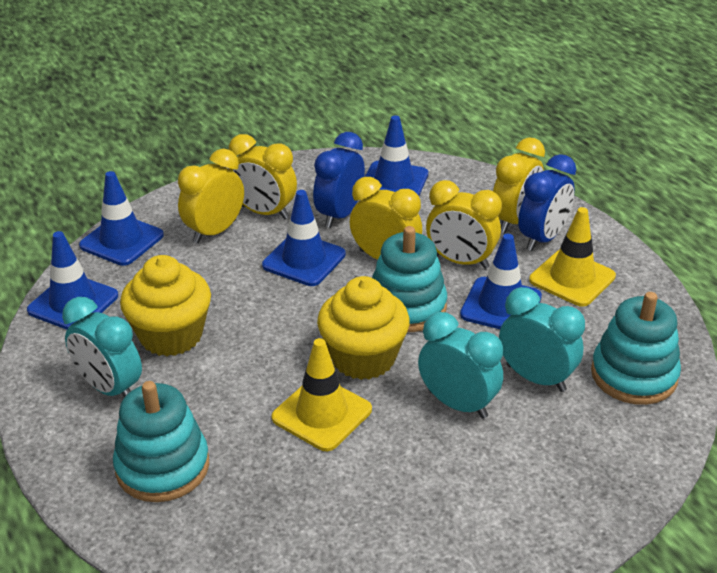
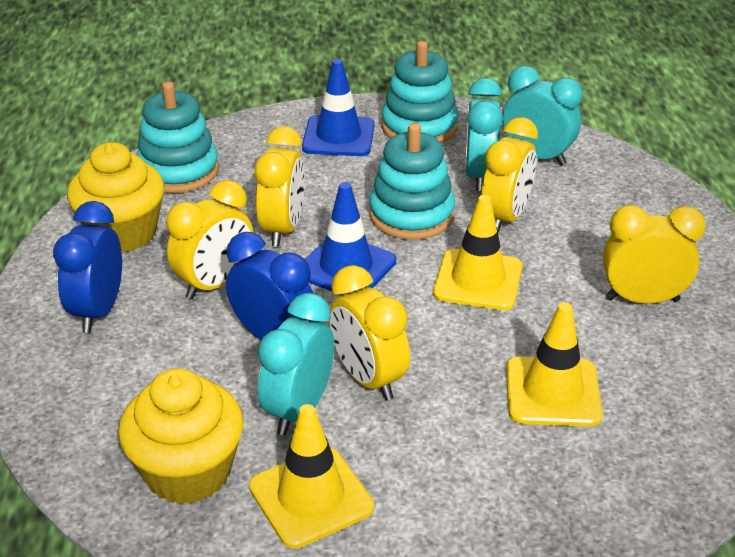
blue traffic cone: 5 -> 2
yellow traffic cone: 2 -> 3

